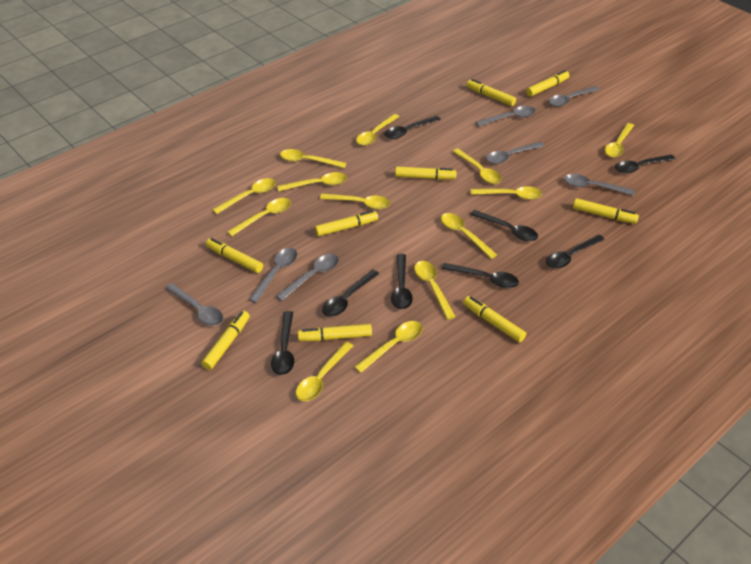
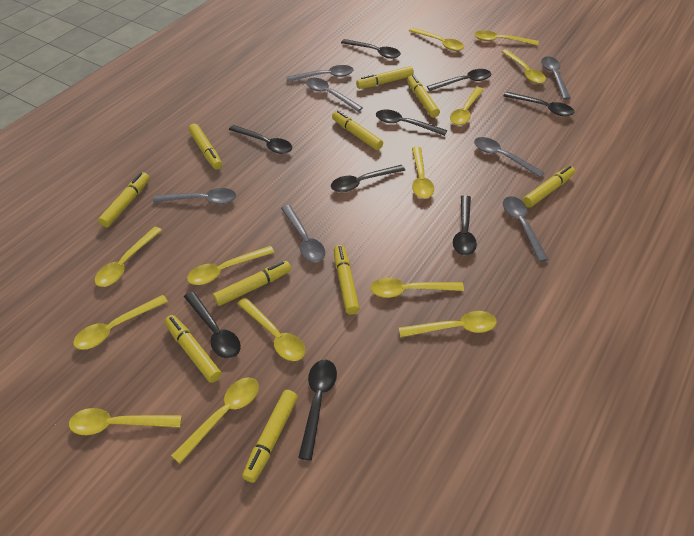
black spoon: 8 -> 9
yellow marker: 9 -> 10

